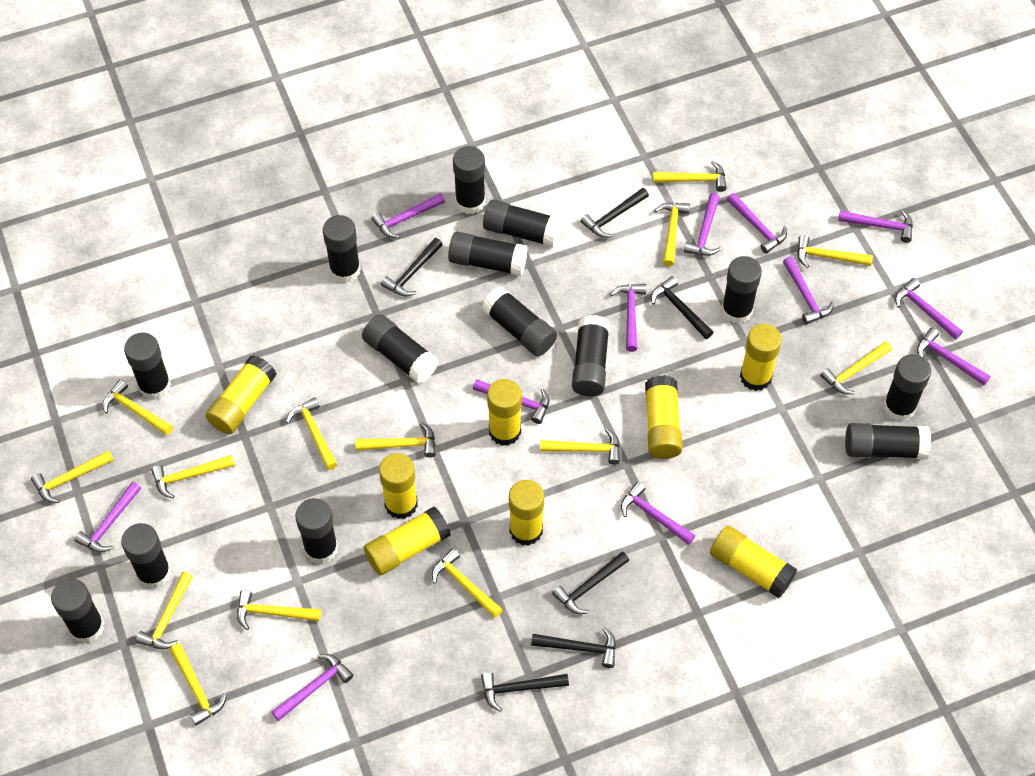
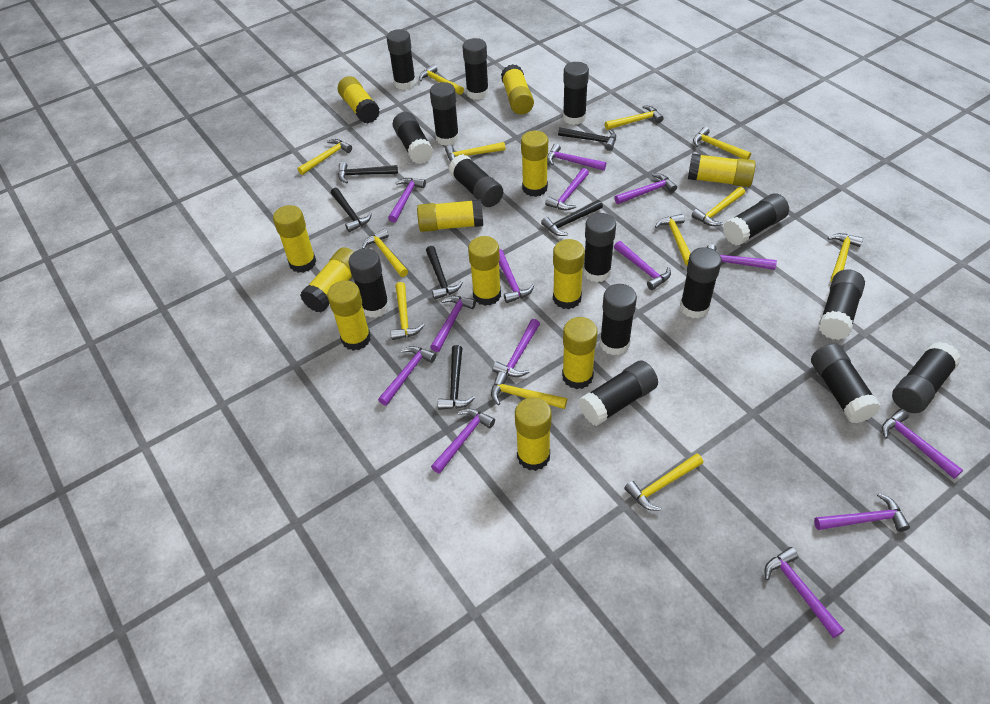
black glue stick: 14 -> 15
purple hammer: 12 -> 14
yellow glue stick: 8 -> 12
yellow hammer: 14 -> 12

